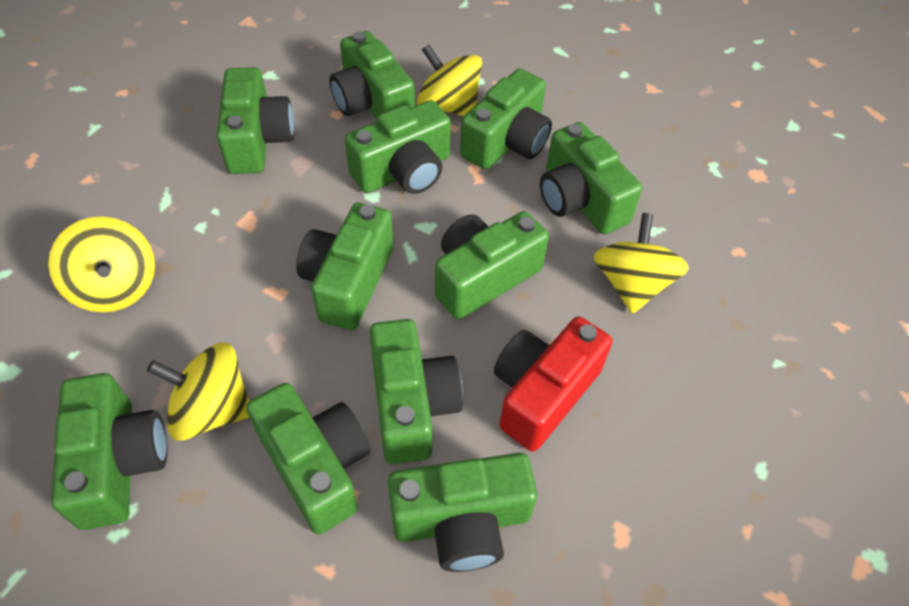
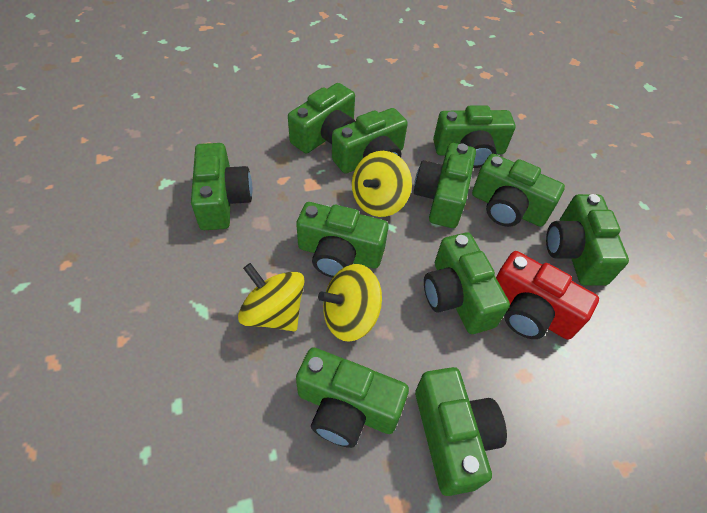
yellow spinning top: 4 -> 3

